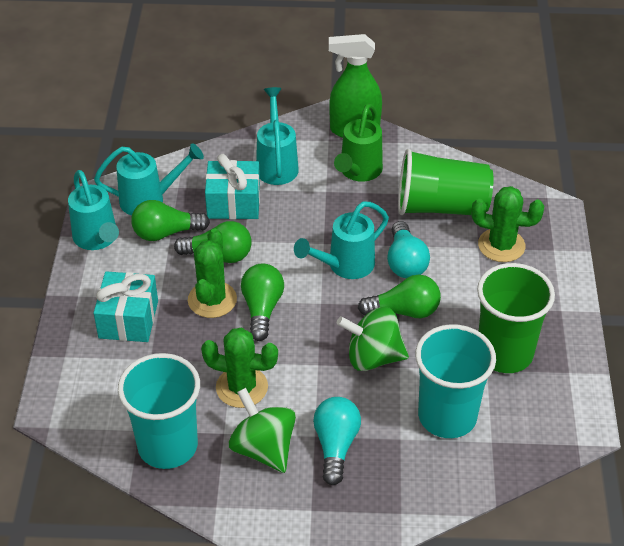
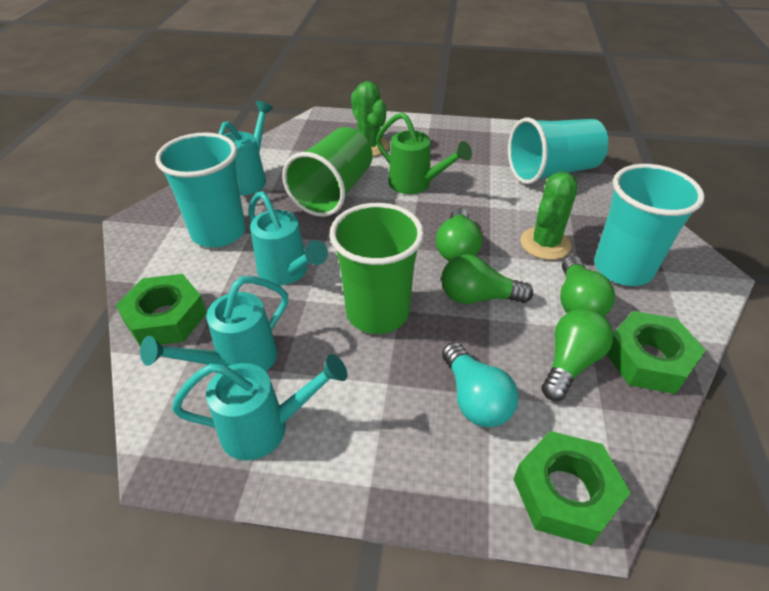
green cactus: 3 -> 2
green nut: 0 -> 3
green spinning top: 2 -> 0
green spray bottle: 1 -> 0
turquoise cup: 2 -> 3
turquoise gift: 2 -> 0
turquoise light bulb: 2 -> 1

